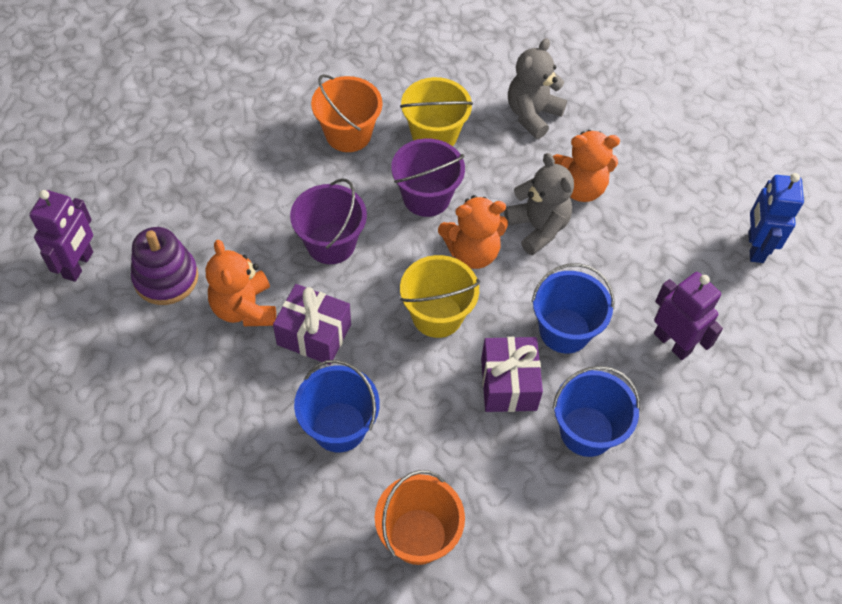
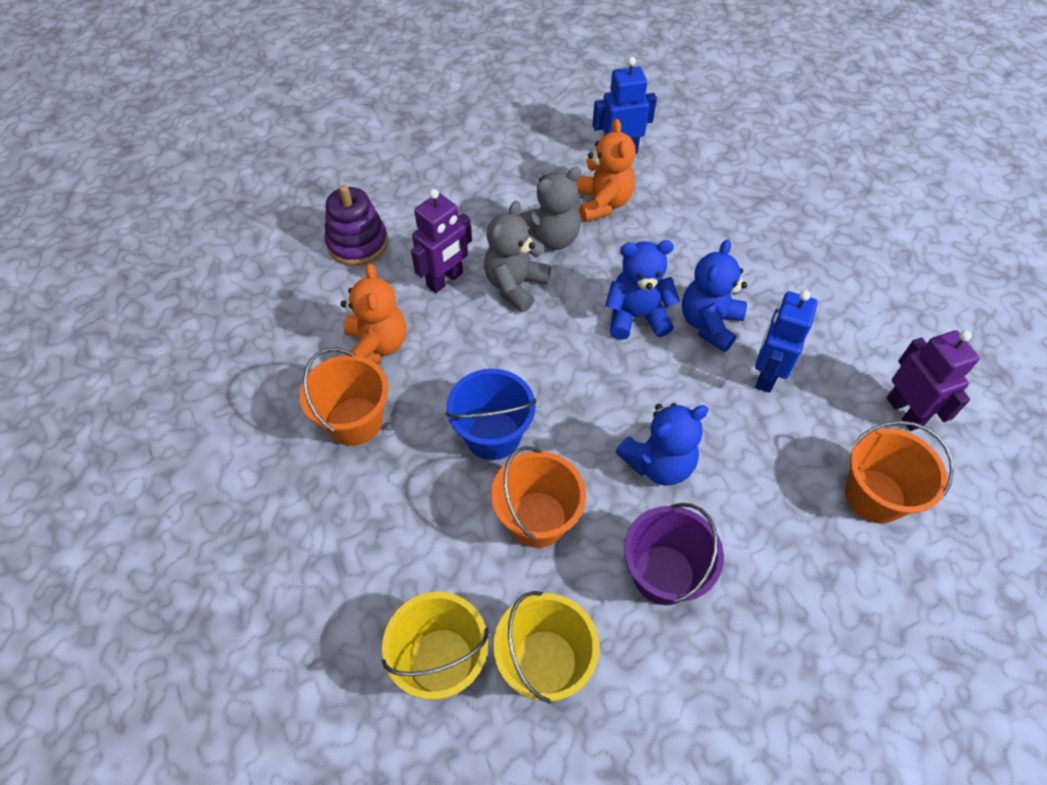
blue bucket: 3 -> 1
blue robot: 1 -> 2
blue teddy bear: 0 -> 3
orange bucket: 2 -> 3
orange teddy bear: 3 -> 2
purple bucket: 2 -> 1
purple gift: 2 -> 0

